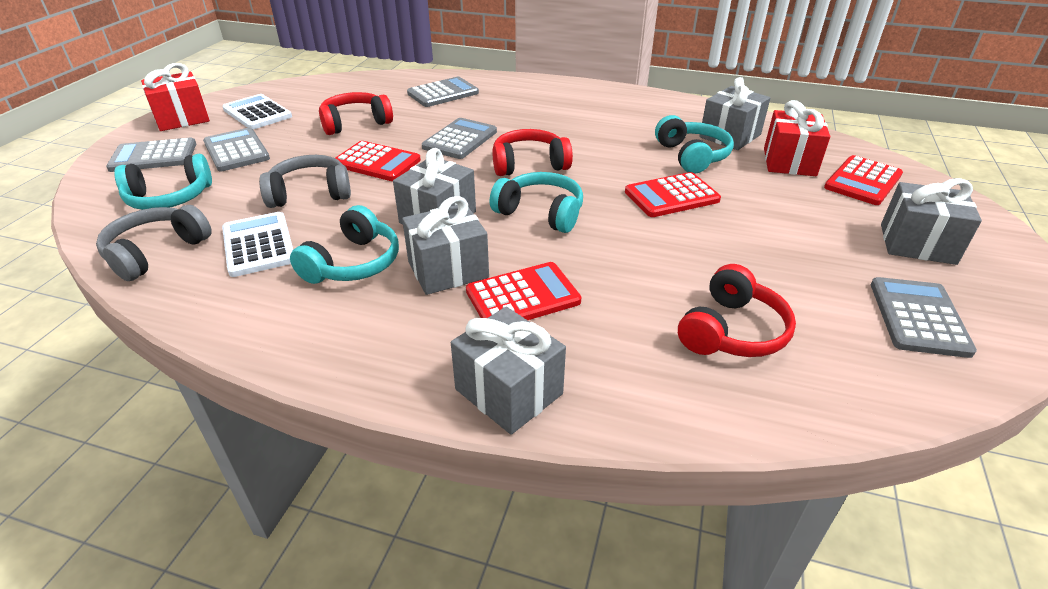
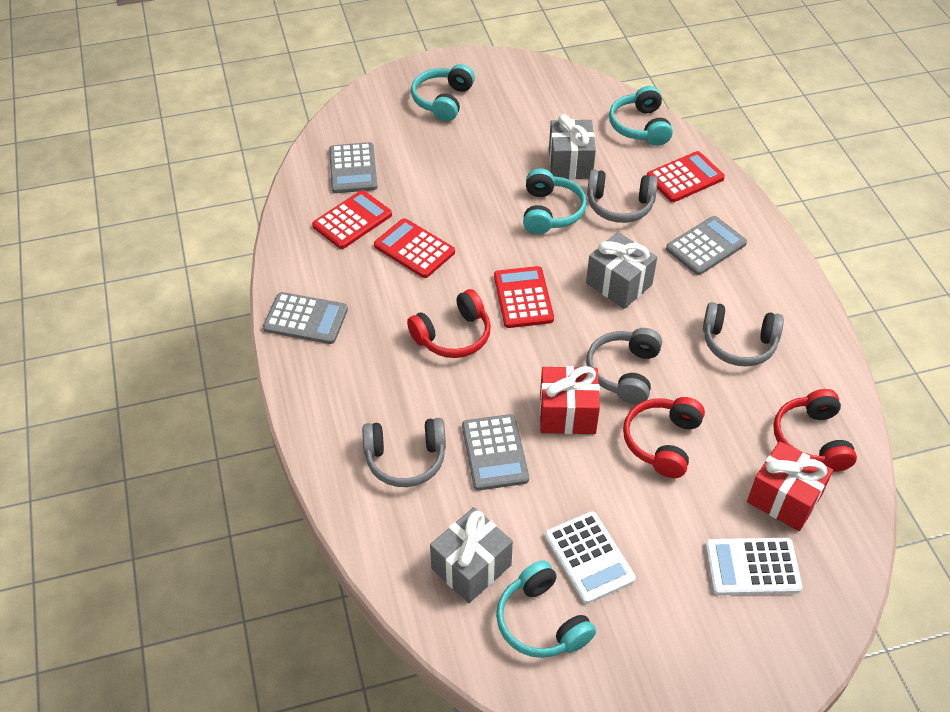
grey calculator: 5 -> 4
grey gift: 5 -> 3
grey headphones: 2 -> 4

